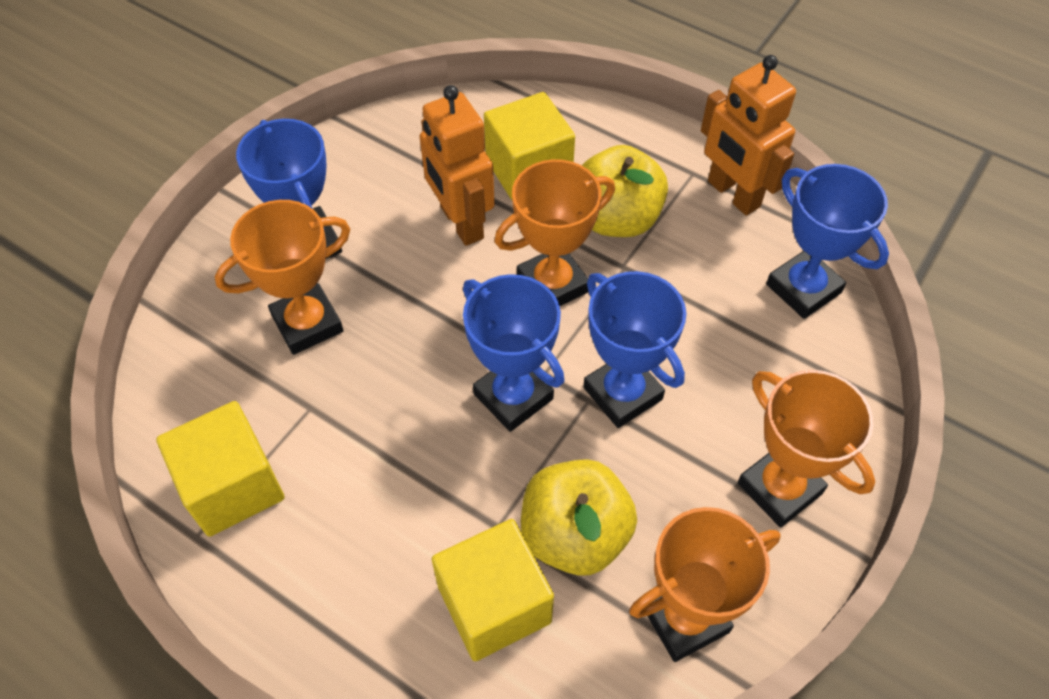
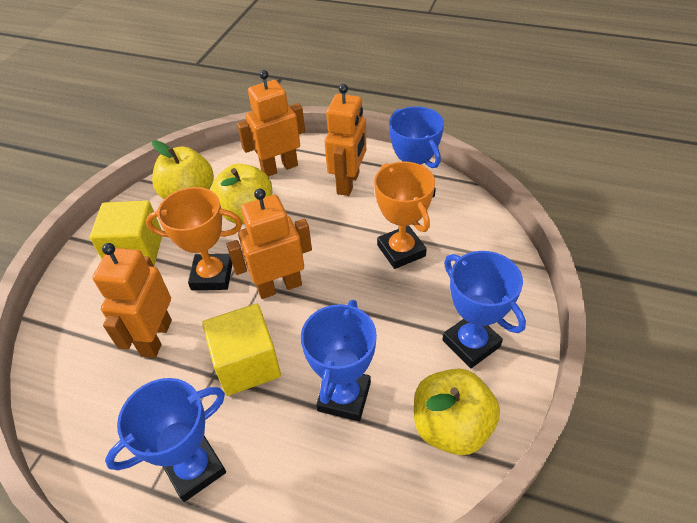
orange robot: 2 -> 4
orange trophy: 4 -> 2
yellow apple: 2 -> 3
yellow cube: 3 -> 2

